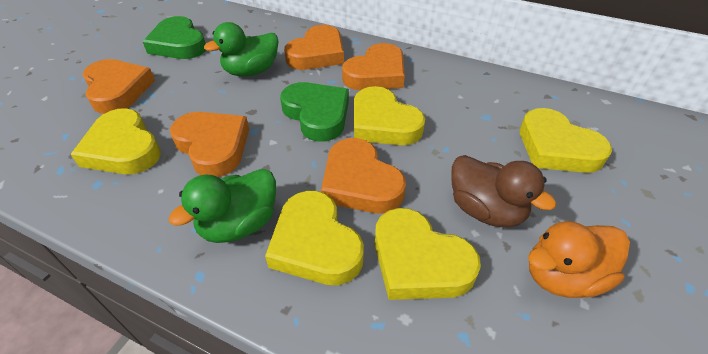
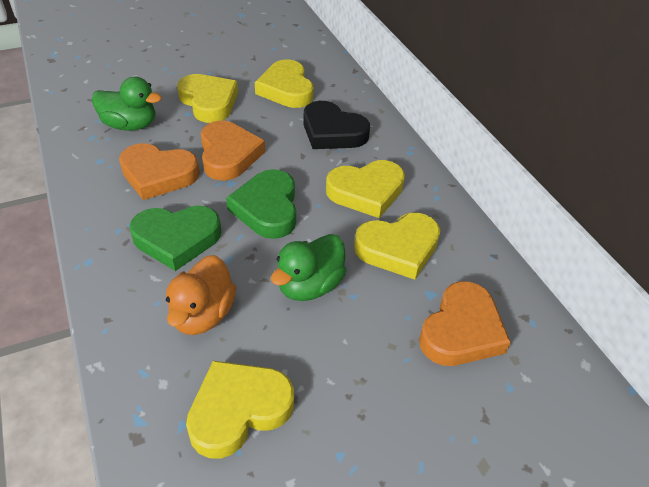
black heart: 0 -> 1
brown duck: 1 -> 0
orange heart: 5 -> 3

